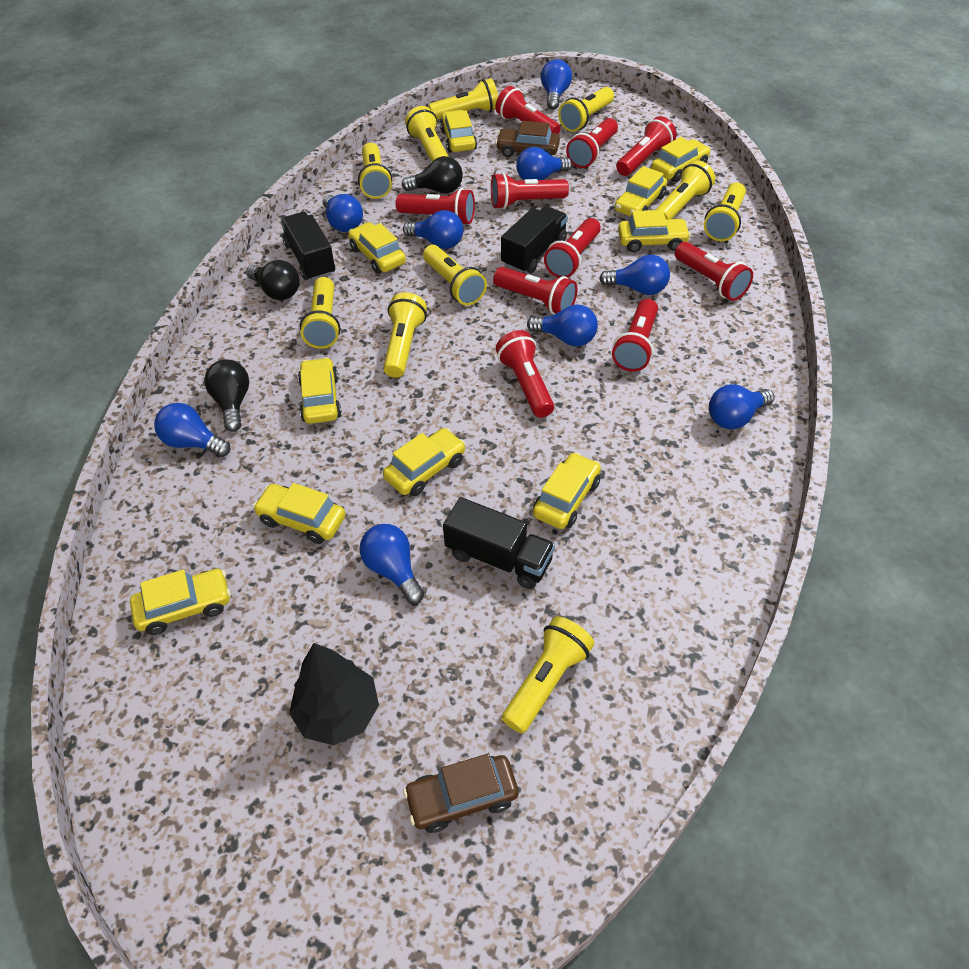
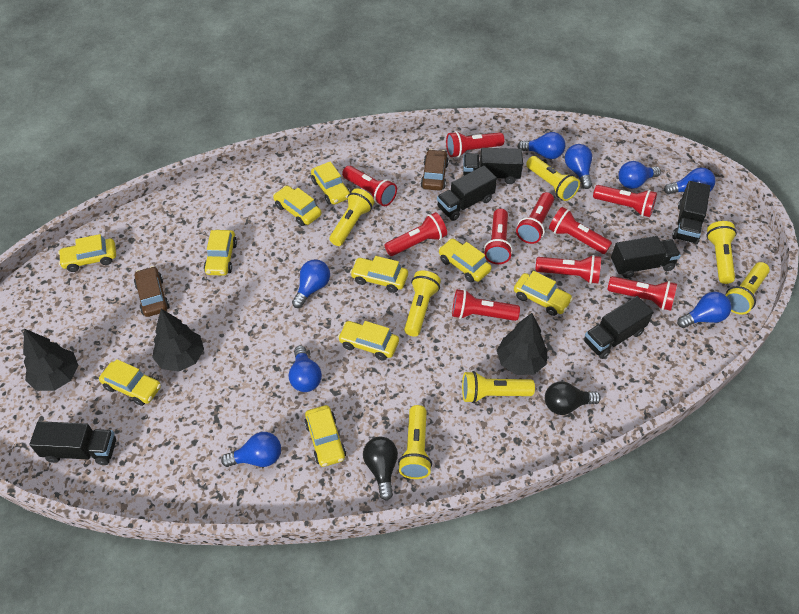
black light bulb: 3 -> 2
black tree: 1 -> 3
black truck: 3 -> 6
blue light bulb: 9 -> 8
yellow flashlight: 10 -> 7

